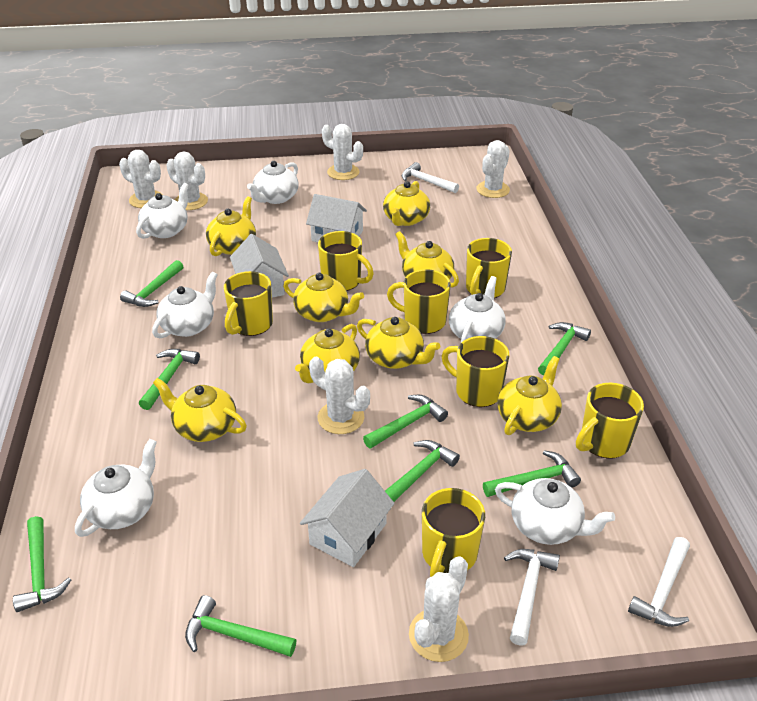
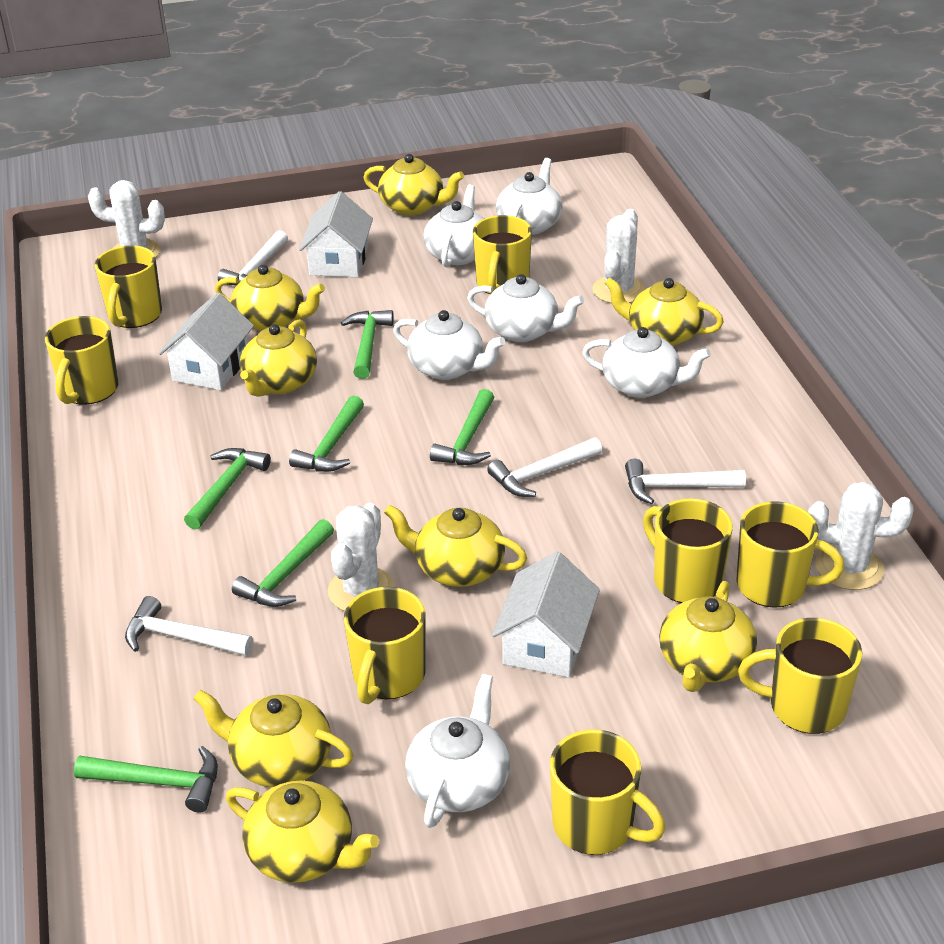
green hammer: 8 -> 6
white cactus: 6 -> 4
white hammer: 3 -> 4
yellow mug: 7 -> 8

